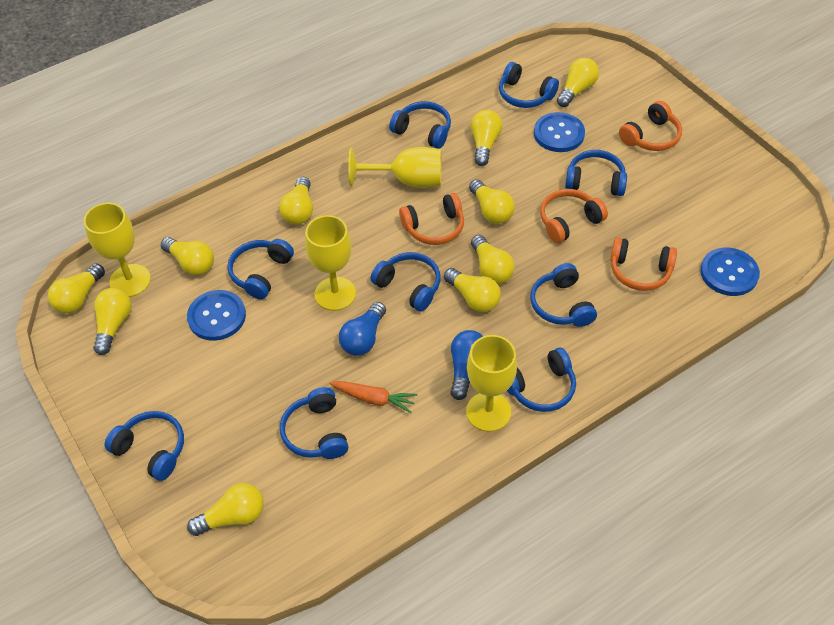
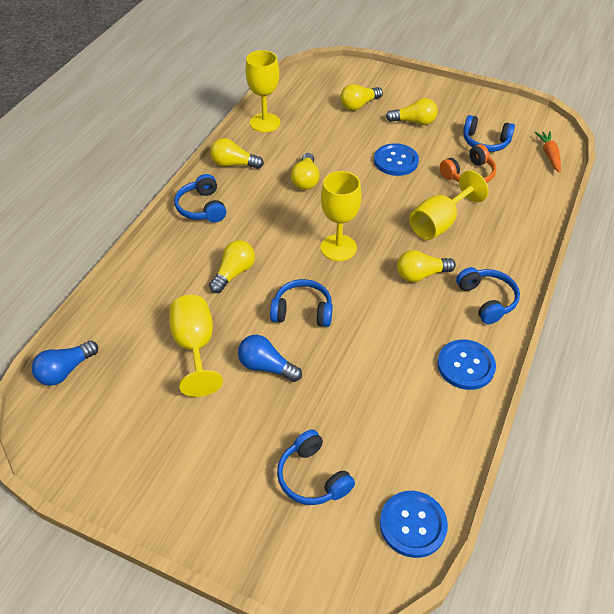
blue headphones: 9 -> 5
orange headphones: 4 -> 1
yellow light bulb: 10 -> 6

